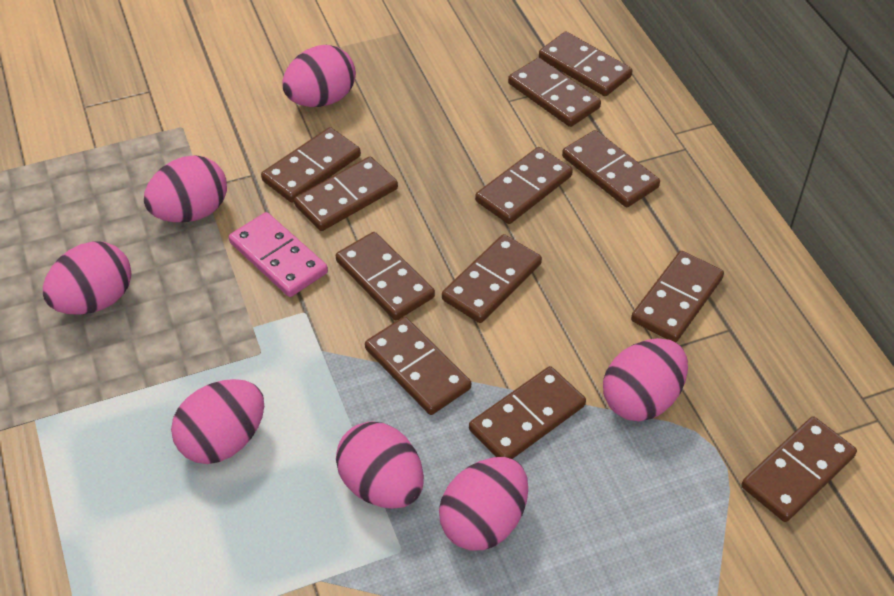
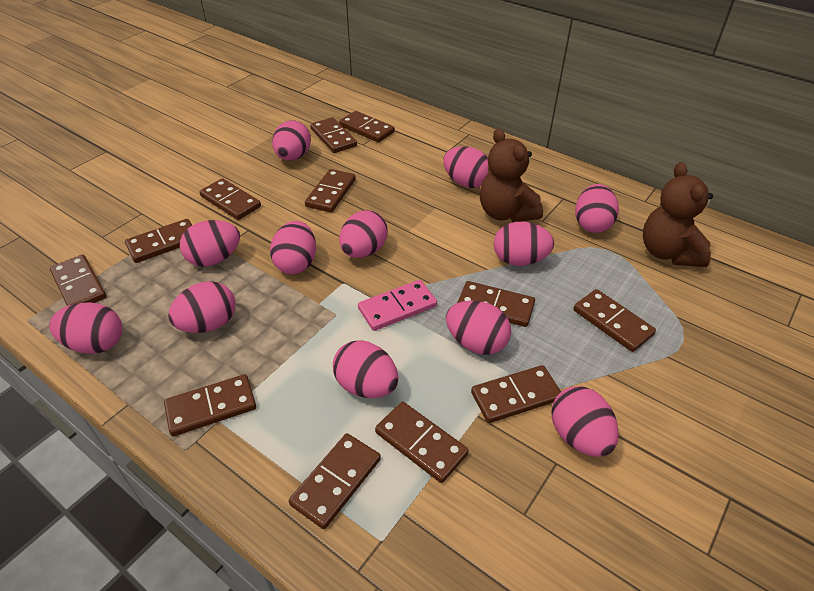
brown teddy bear: 0 -> 2
pink egg: 7 -> 12

